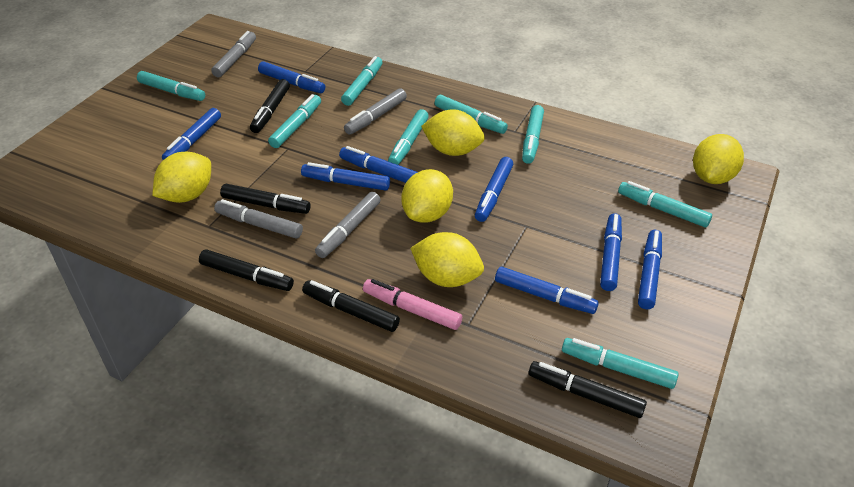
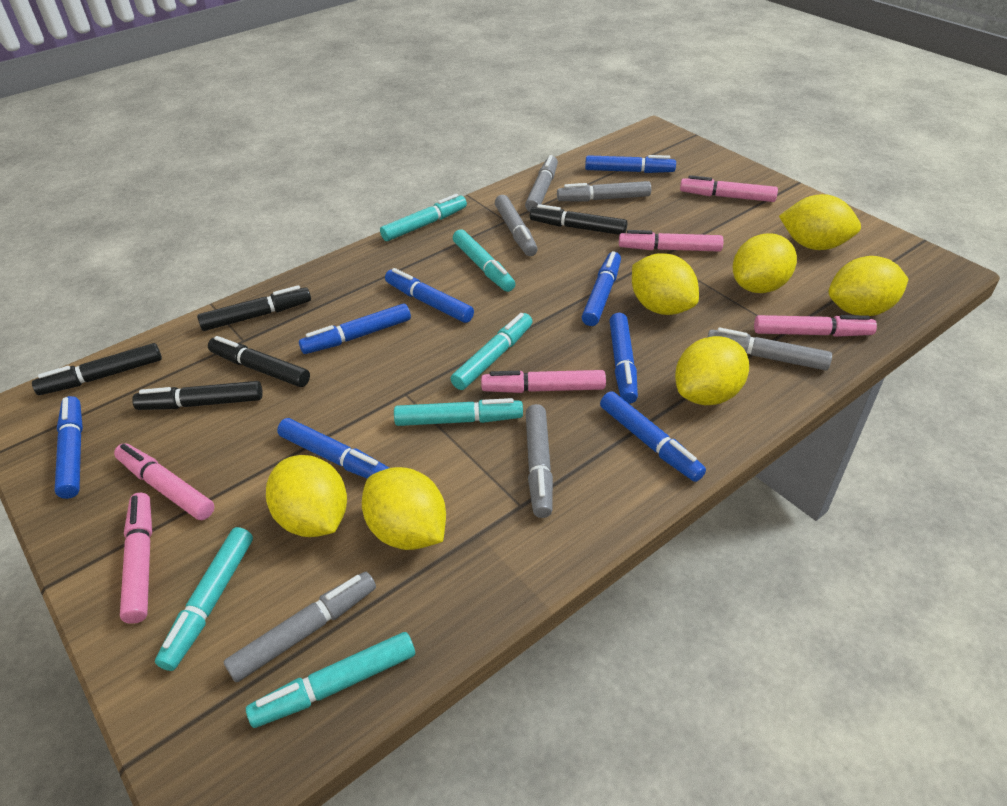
grey marker: 4 -> 6
pink marker: 1 -> 6
turquoise marker: 8 -> 6
yellow lemon: 5 -> 7

